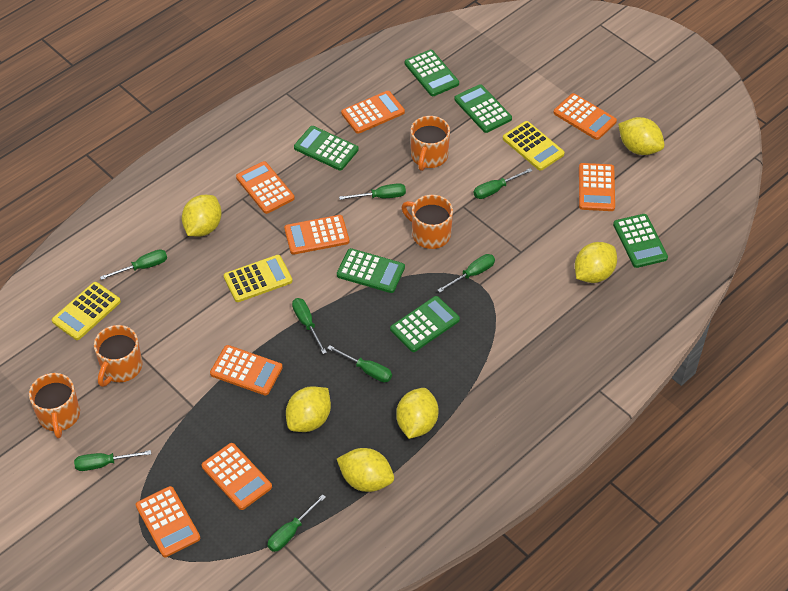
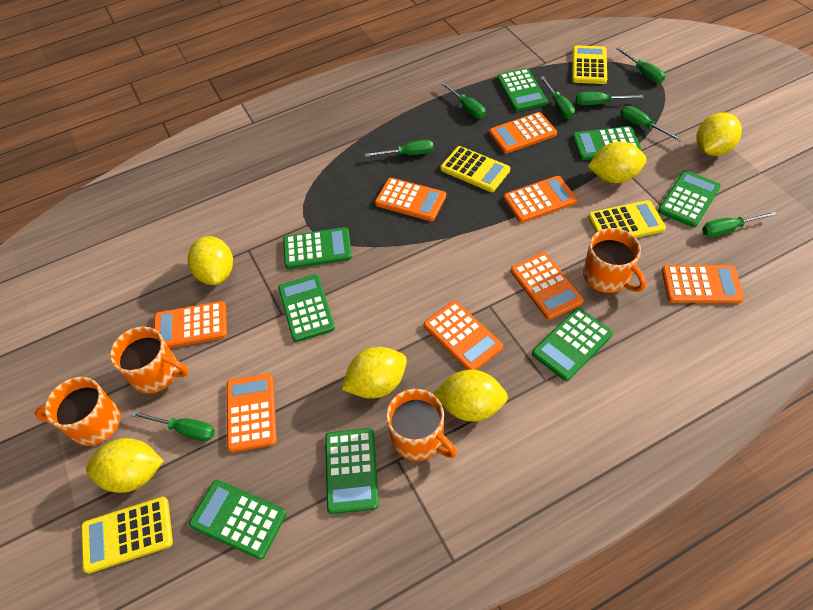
green calculator: 6 -> 8
yellow calculator: 3 -> 4

